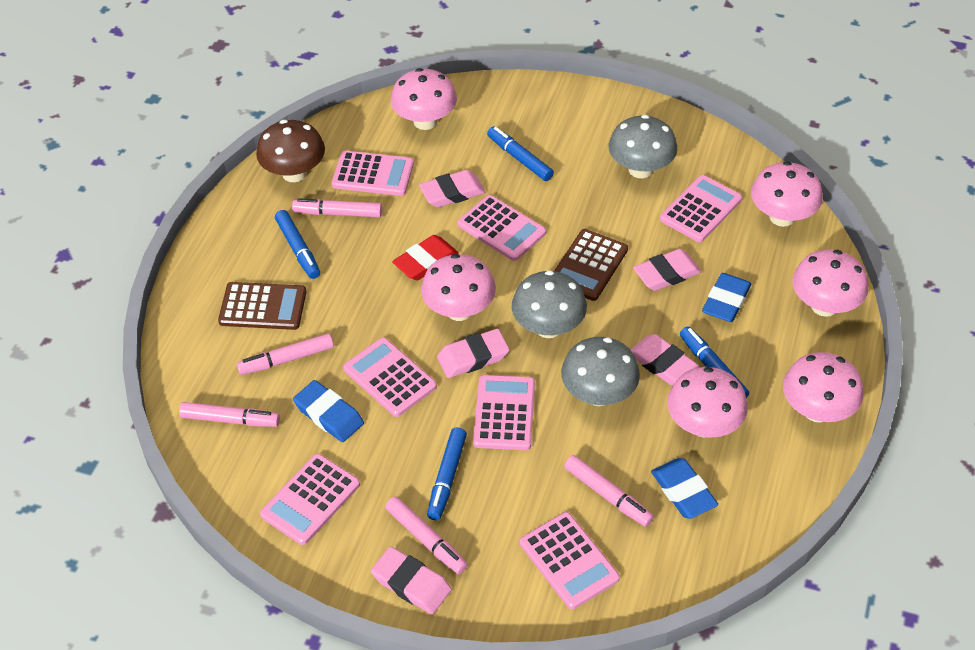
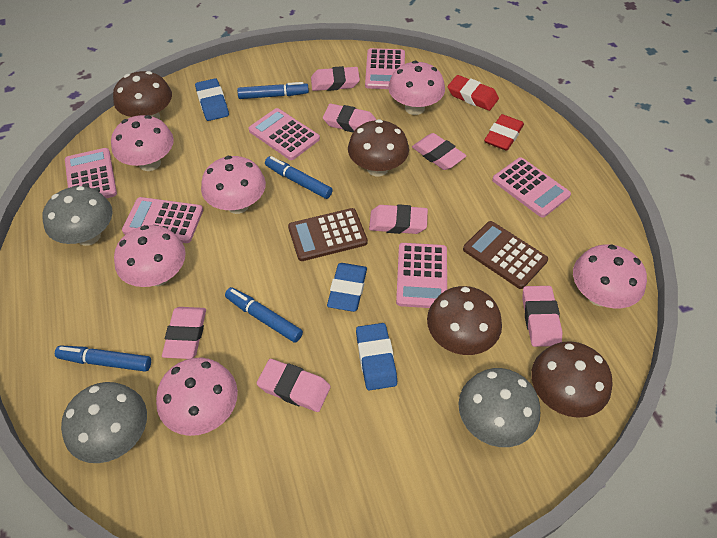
brown mushroom: 1 -> 4
pink calculator: 7 -> 6
pink eraser: 5 -> 7
pink marker: 5 -> 0
red eraser: 1 -> 2

